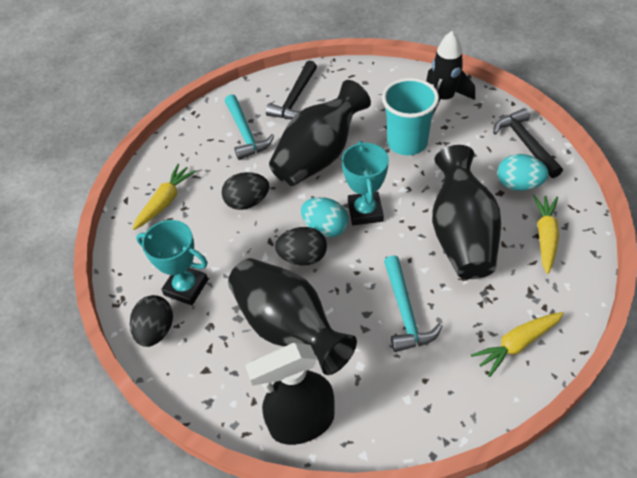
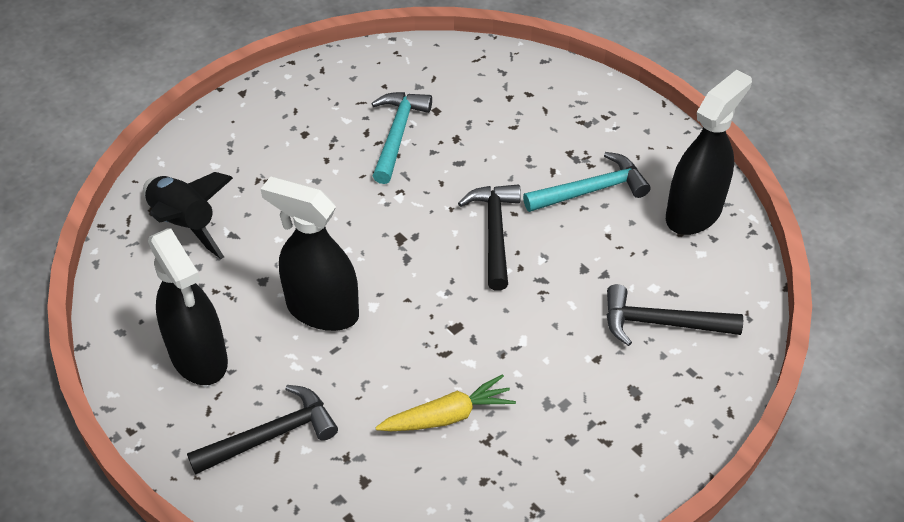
black egg: 3 -> 0
black hammer: 2 -> 3
black spray bottle: 1 -> 3
black vase: 3 -> 0
turquoise cup: 1 -> 0
turquoise egg: 2 -> 0
turquoise trophy: 2 -> 0
yellow carrot: 3 -> 1

